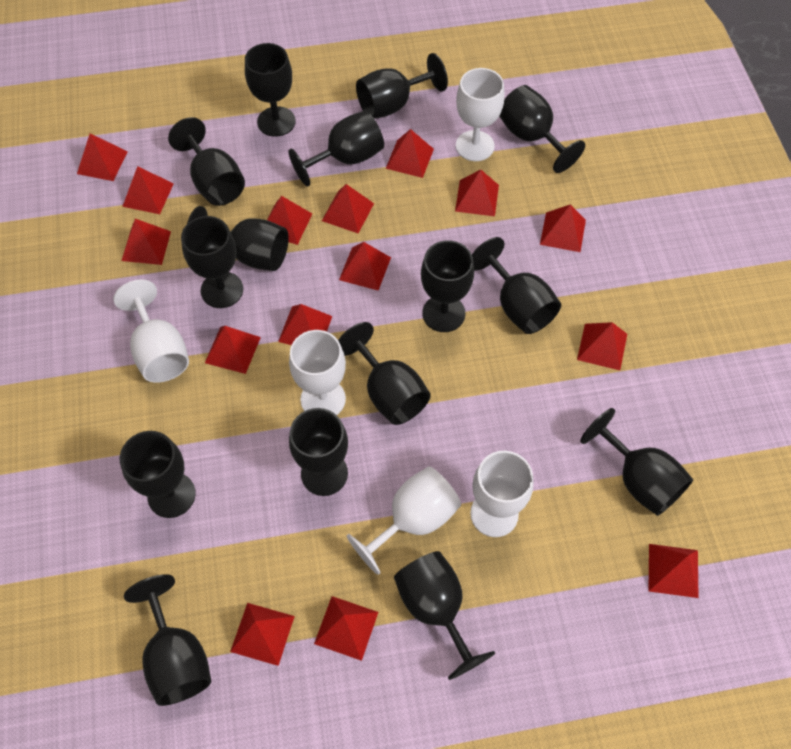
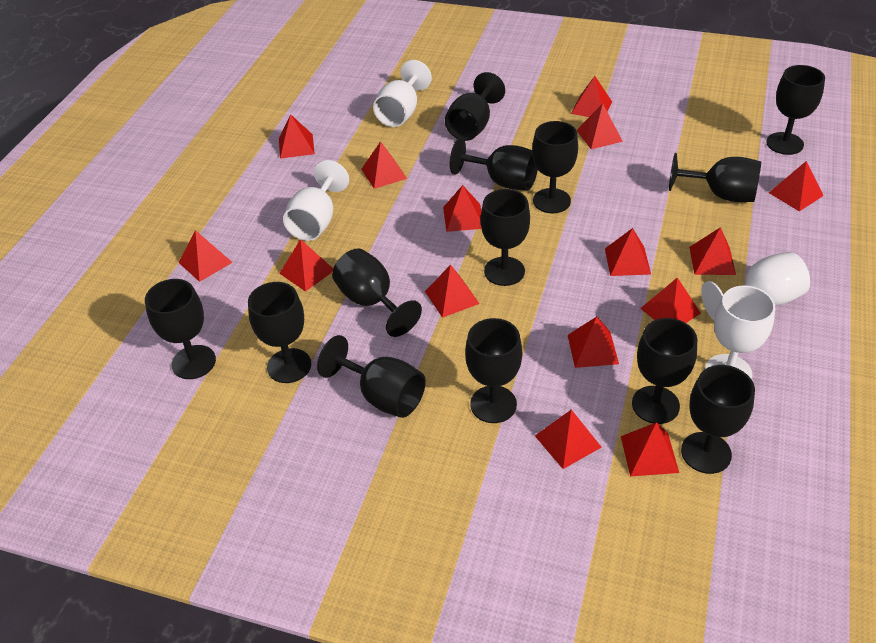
black goblet: 15 -> 13
white goblet: 5 -> 4

